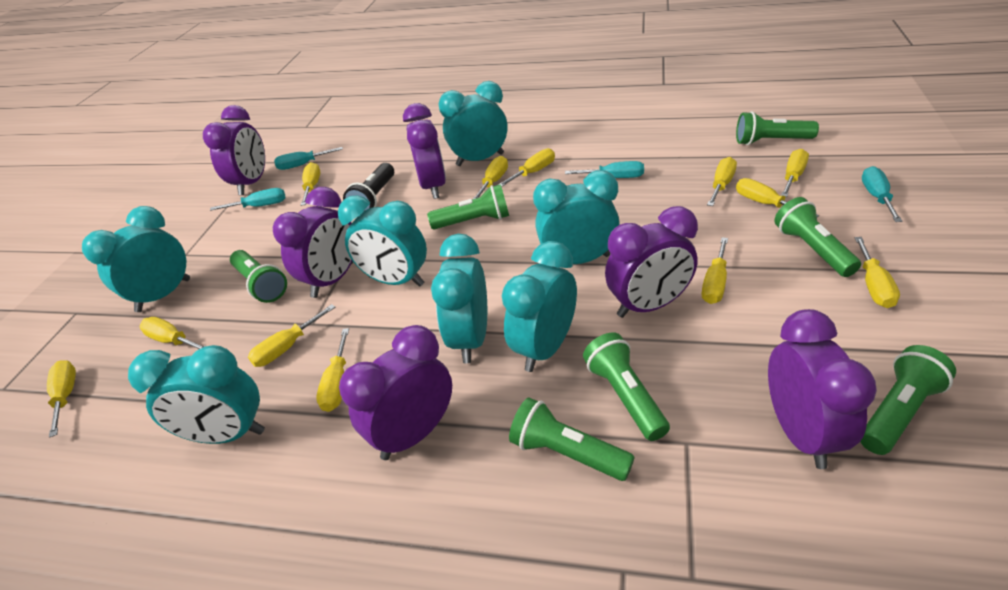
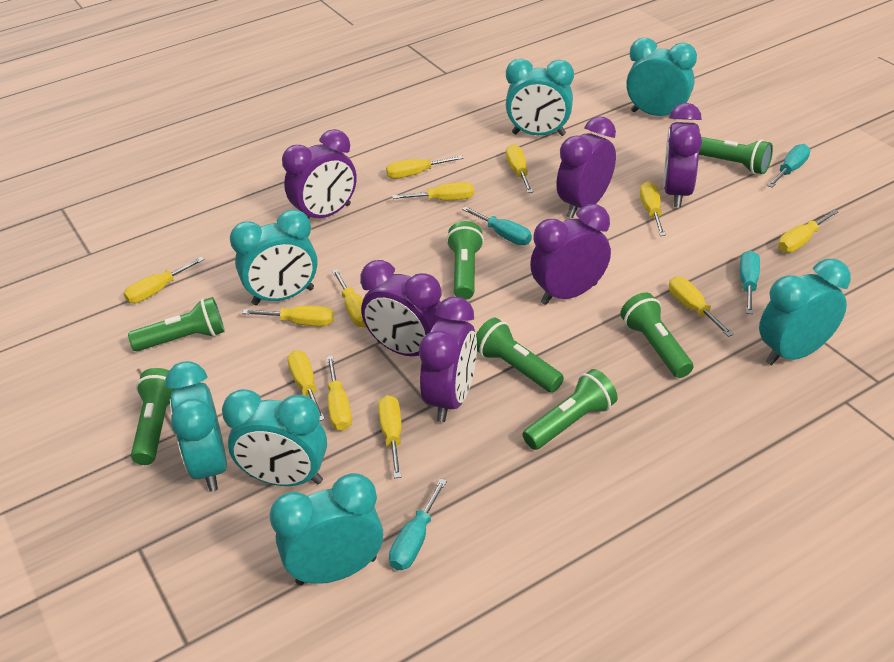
black flashlight: 1 -> 0

